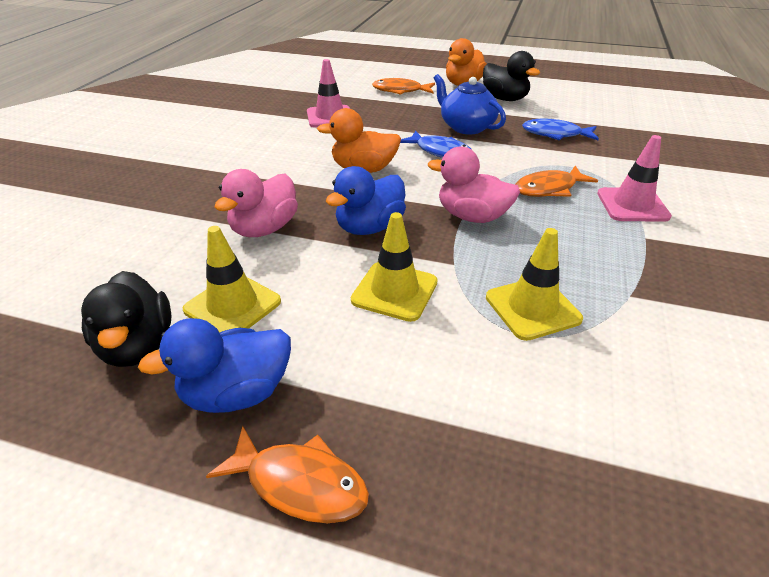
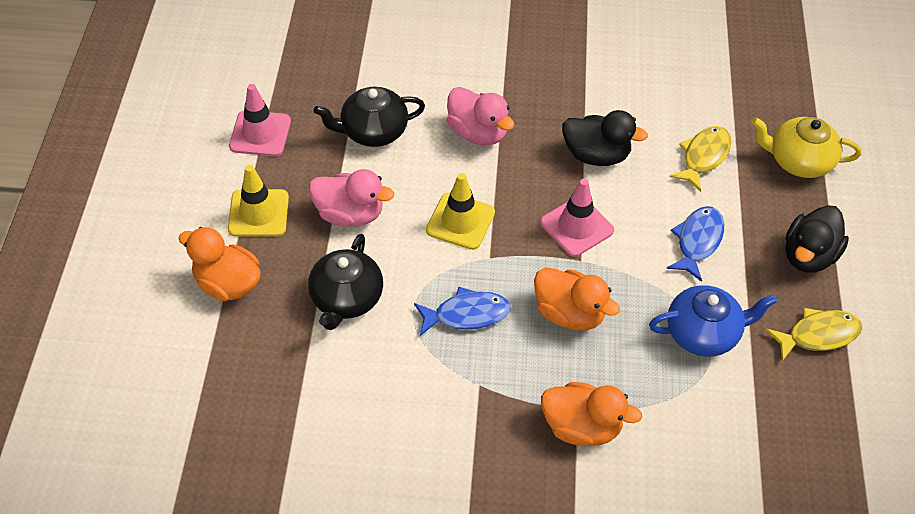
black teapot: 0 -> 2
blue duck: 2 -> 0
orange duck: 2 -> 3
orange fish: 3 -> 0
yellow fish: 0 -> 2
yellow teapot: 0 -> 1
yellow traffic cone: 3 -> 2

